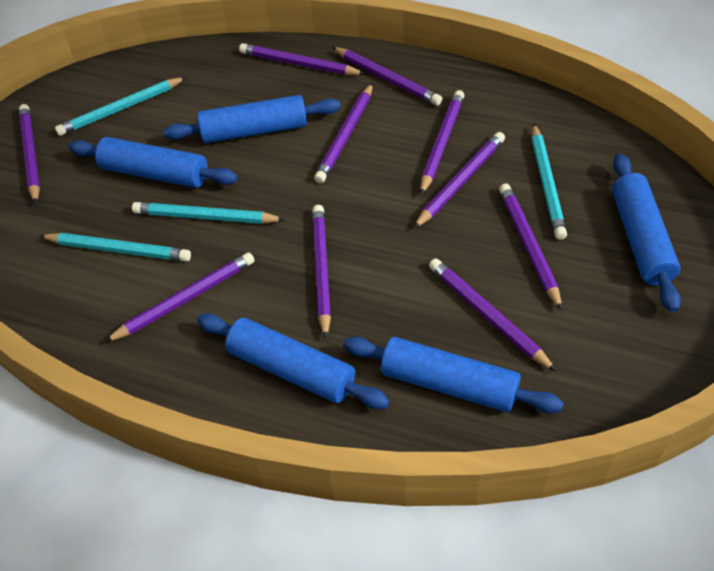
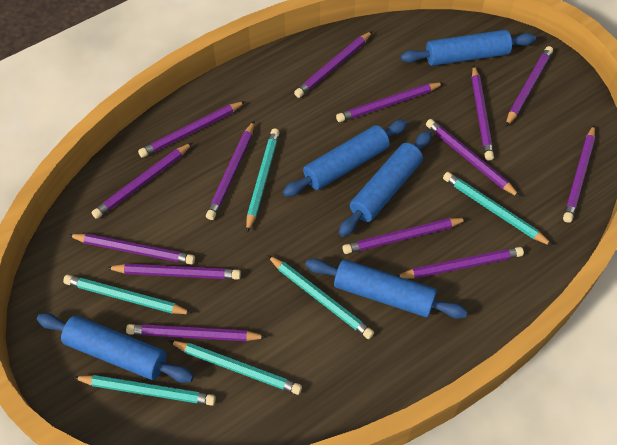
purple pencil: 10 -> 14
turquoise pencil: 4 -> 6

